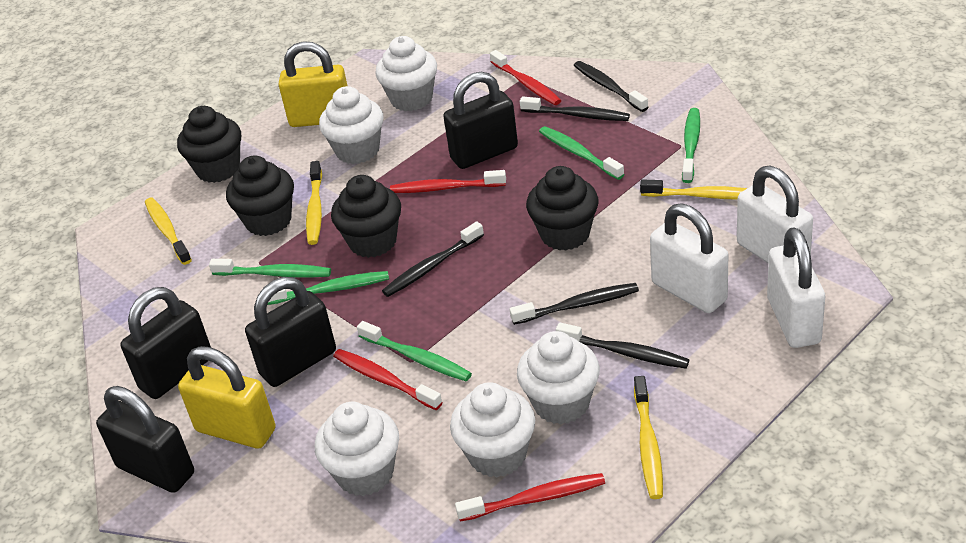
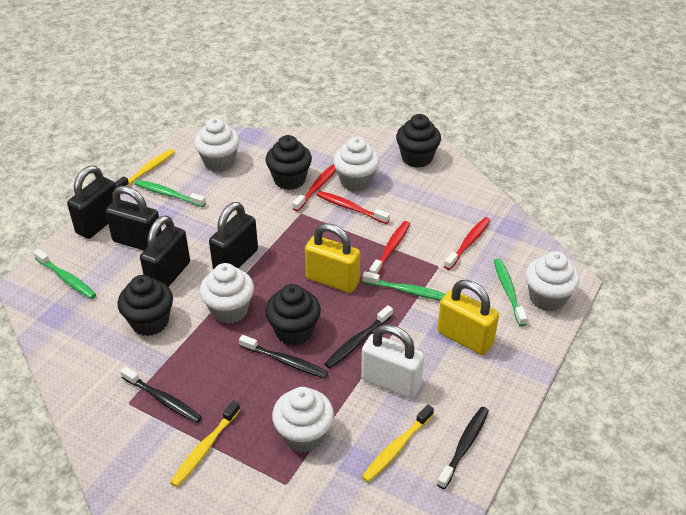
black toothbrush: 5 -> 4
green toothbrush: 5 -> 4
white padlock: 3 -> 1
yellow toothbrush: 4 -> 3

